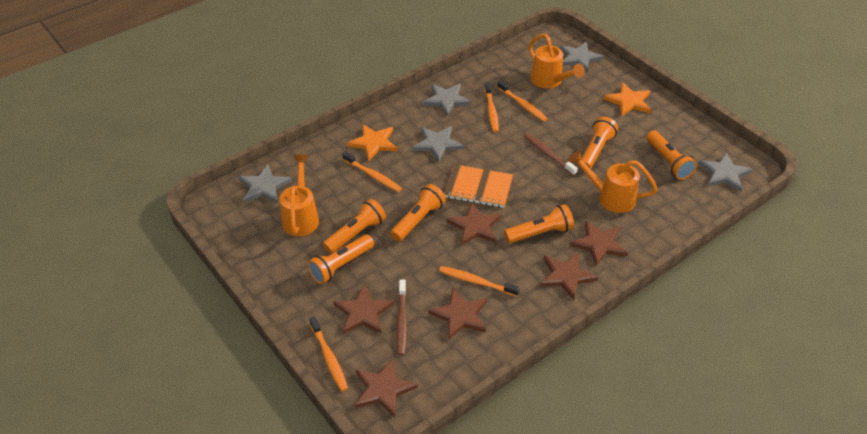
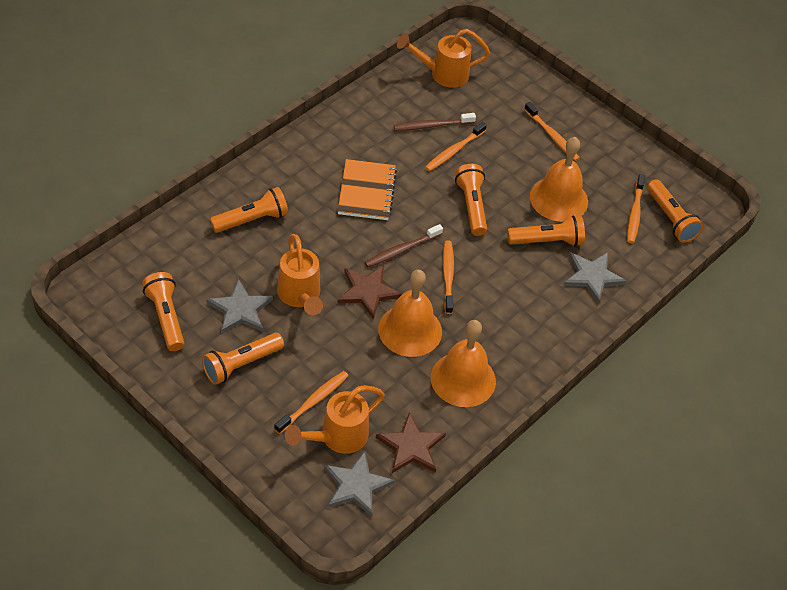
brown star: 6 -> 2
grey star: 5 -> 3
orange bell: 0 -> 3
orange star: 2 -> 0

